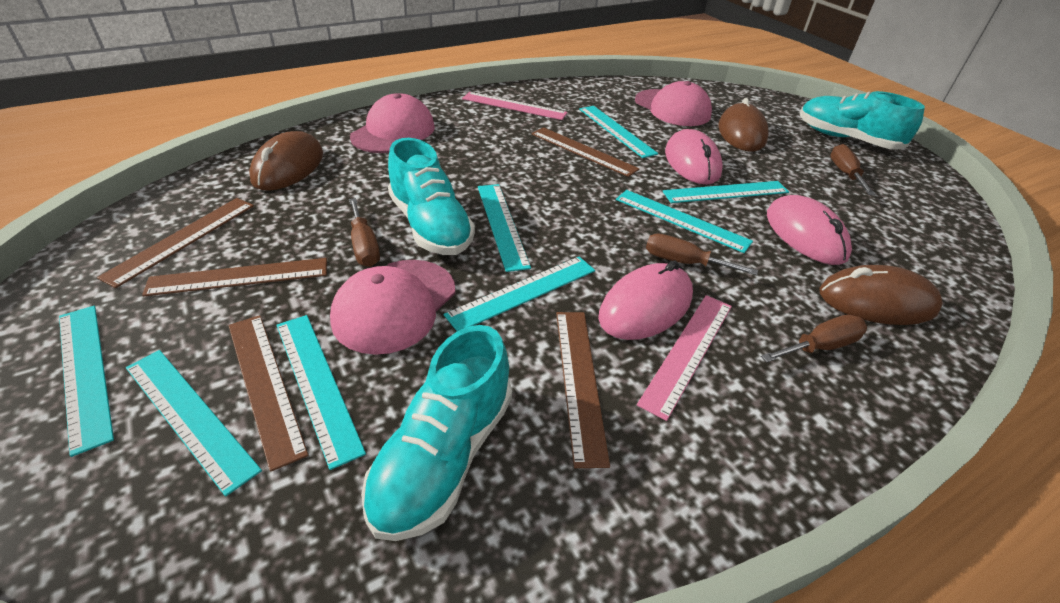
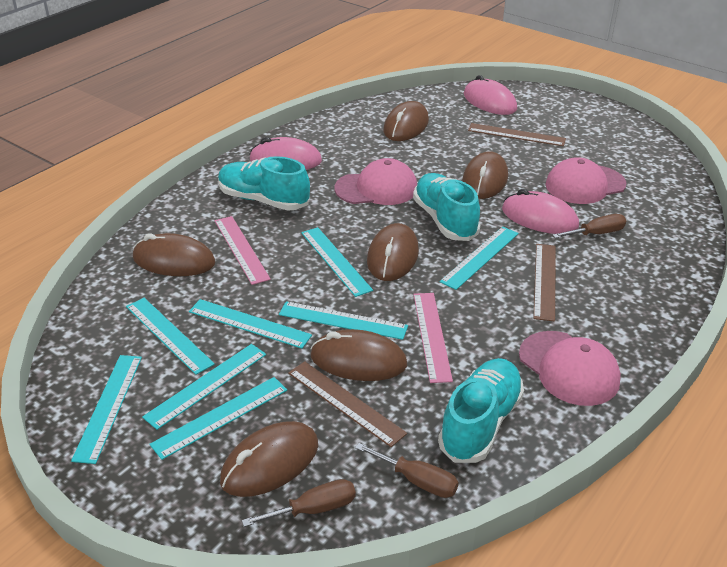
brown mouse: 3 -> 6
brown ruler: 5 -> 3
brown screwdriver: 4 -> 3

